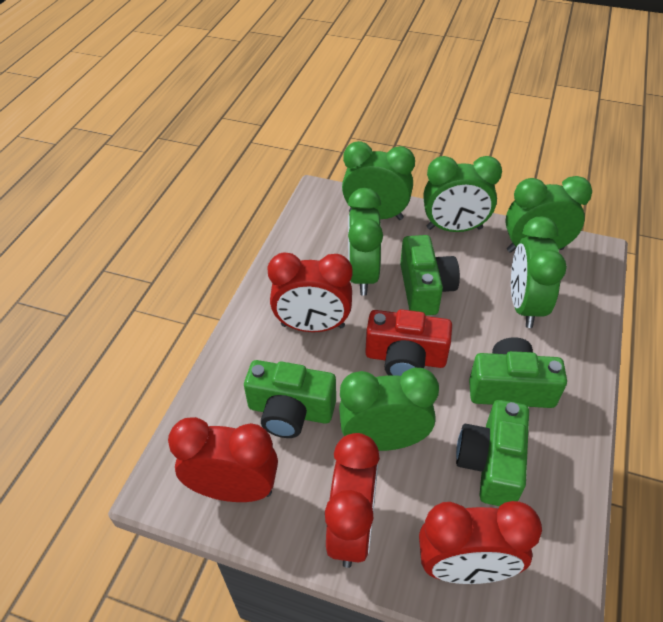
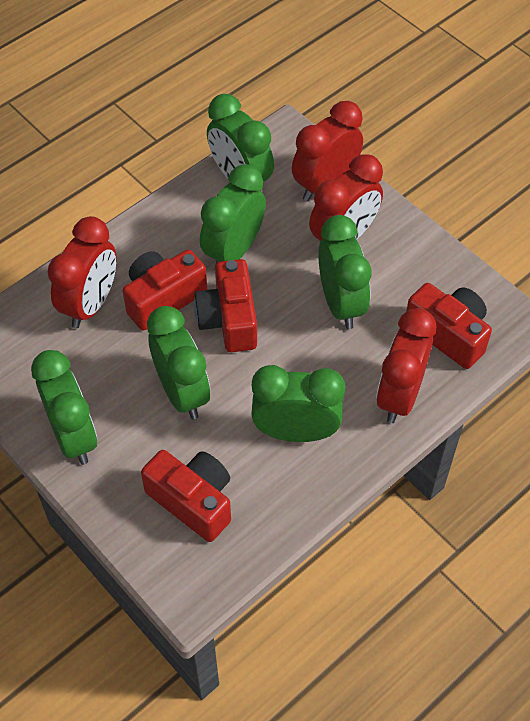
green camera: 4 -> 0
red camera: 1 -> 4

